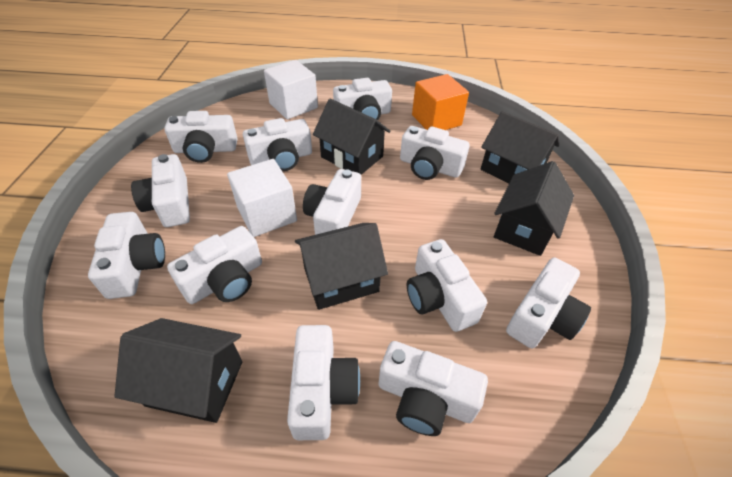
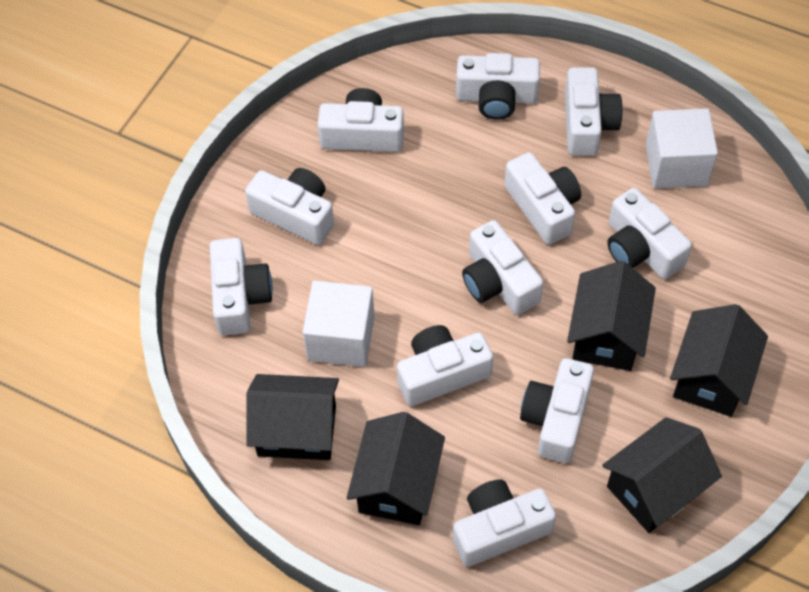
orange cube: 1 -> 0
white camera: 12 -> 11

